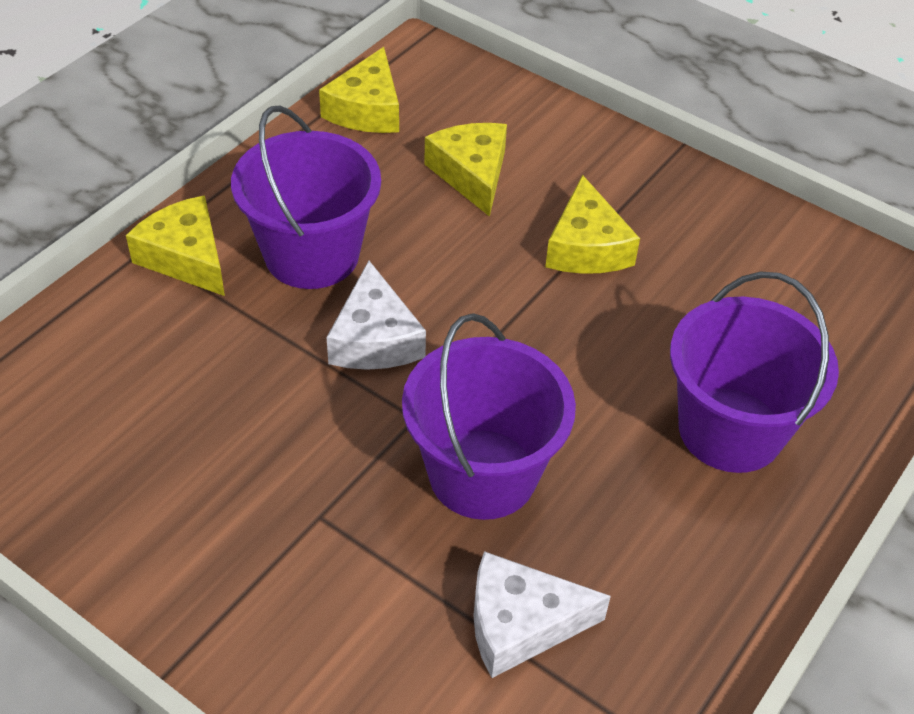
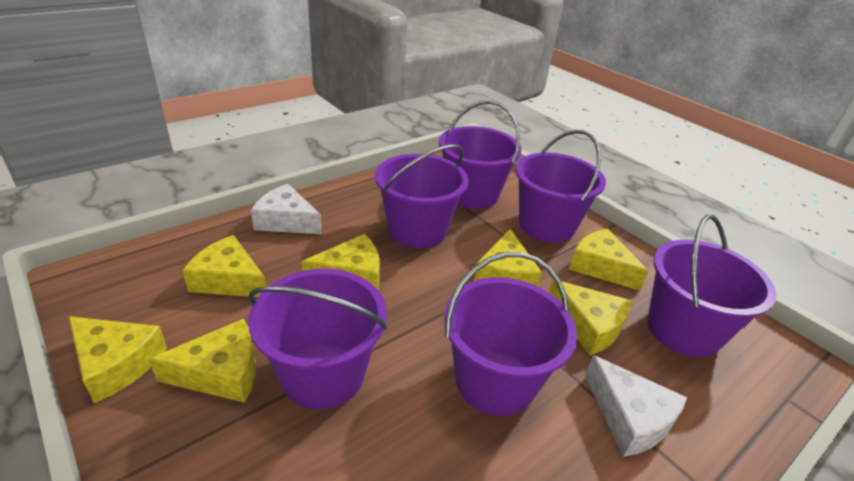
purple bucket: 3 -> 6
yellow cheese: 4 -> 7

